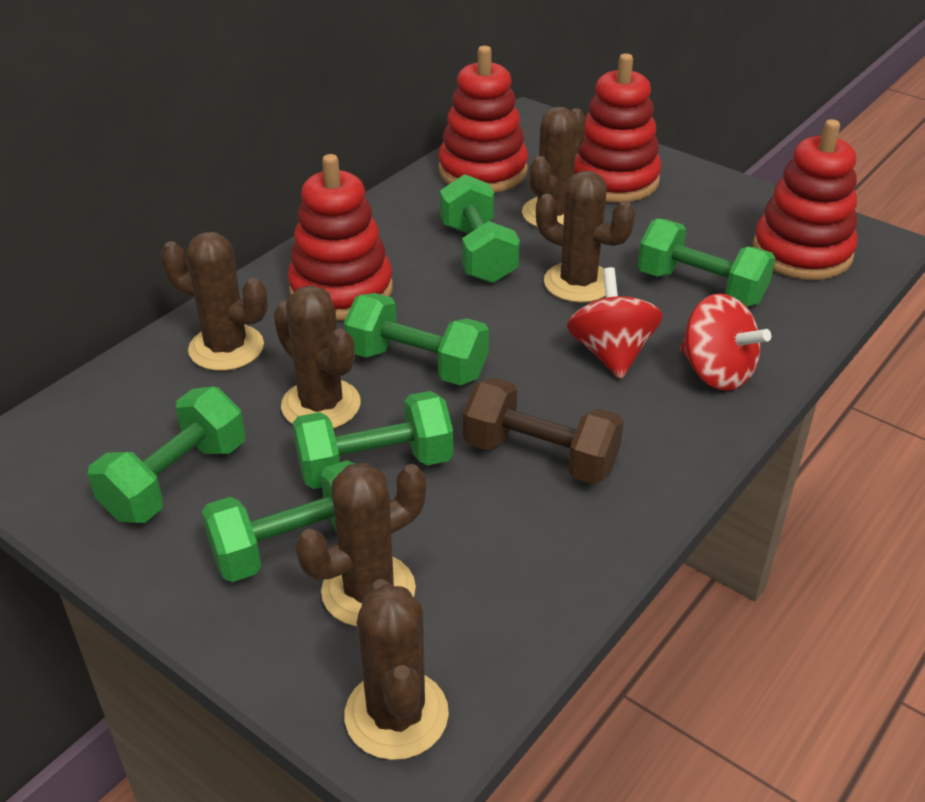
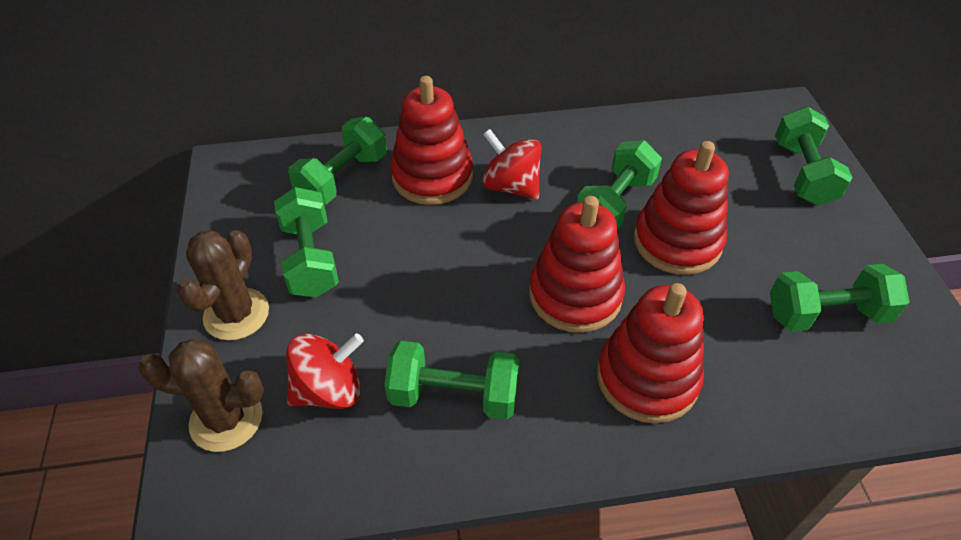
brown cactus: 6 -> 2
brown dumbbell: 1 -> 0

